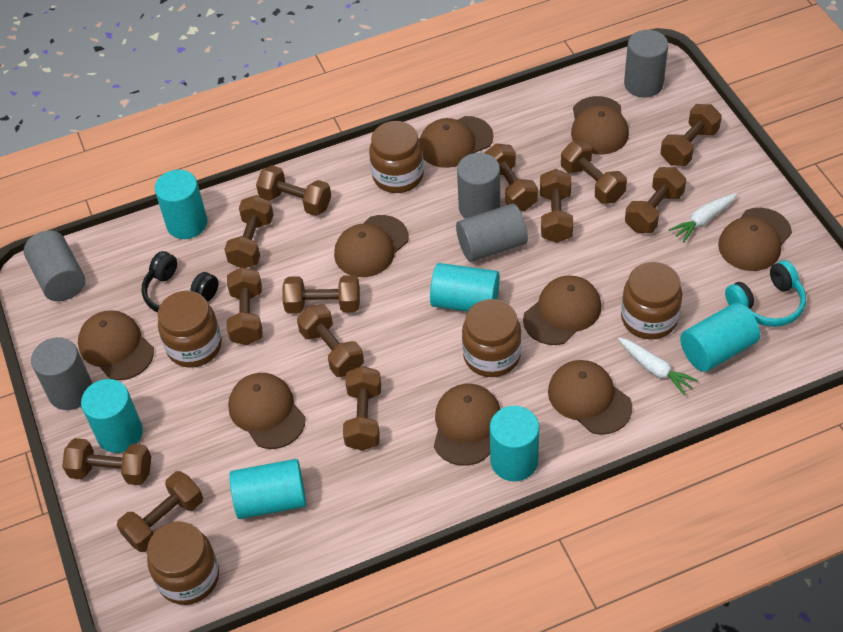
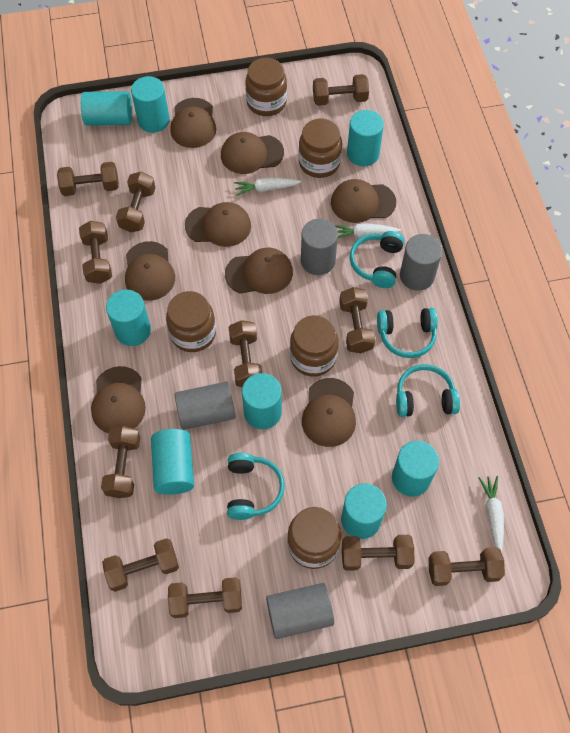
black headphones: 1 -> 0
brown cap: 9 -> 8
brown dumbbell: 13 -> 11
grey cylinder: 5 -> 4
turquoise cylinder: 6 -> 8
turquoise headphones: 1 -> 4
white carrot: 2 -> 3

